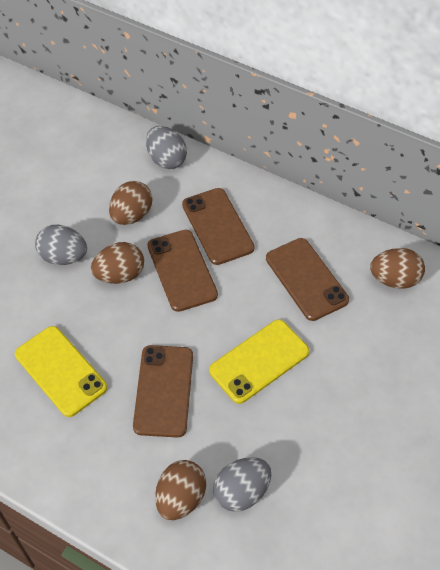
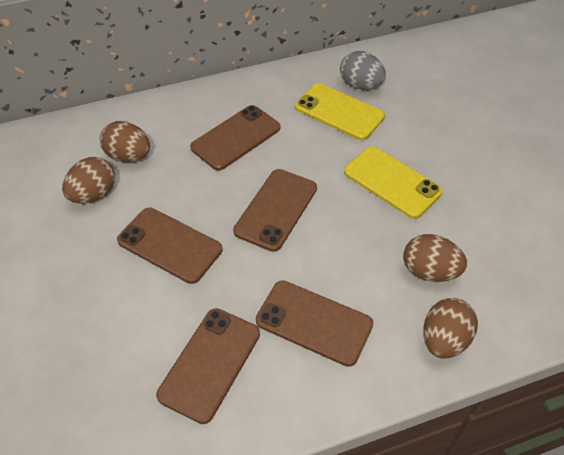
brown phone: 4 -> 5
grey egg: 3 -> 1

